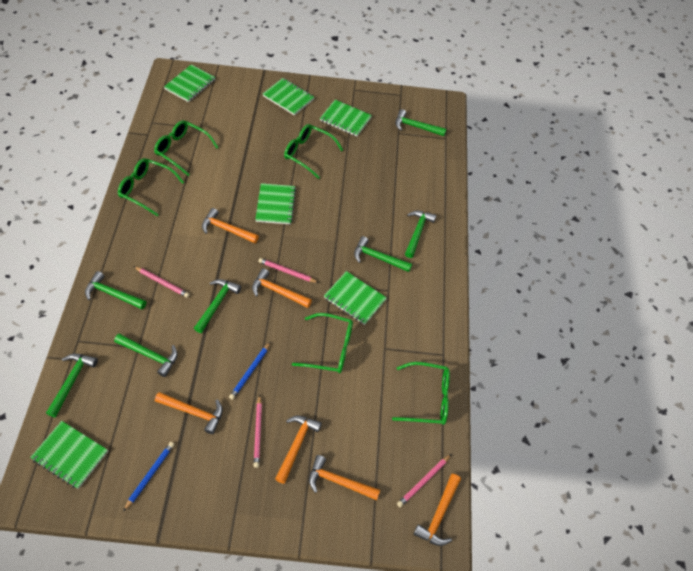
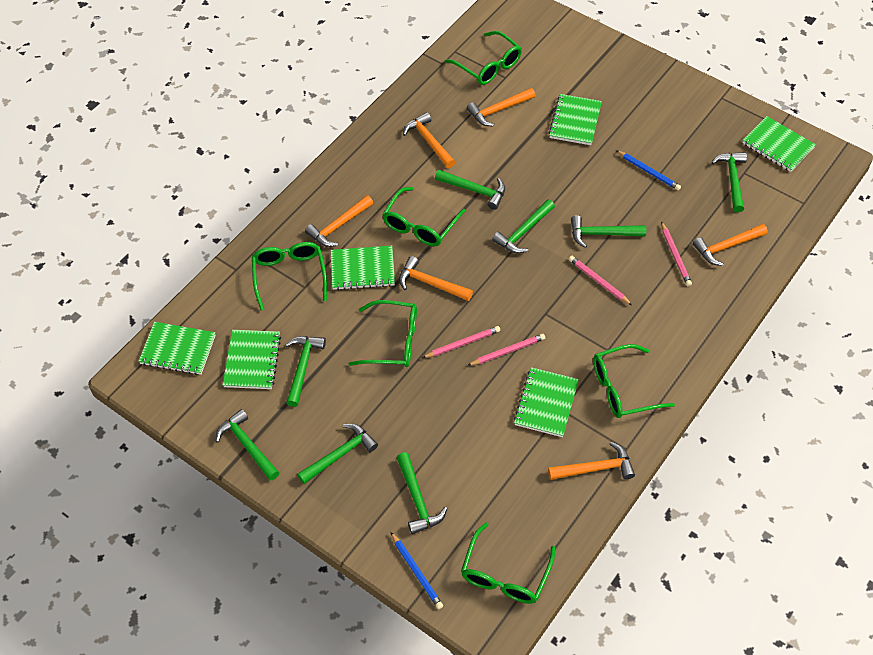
green glasses: 5 -> 6
green hammer: 7 -> 8

